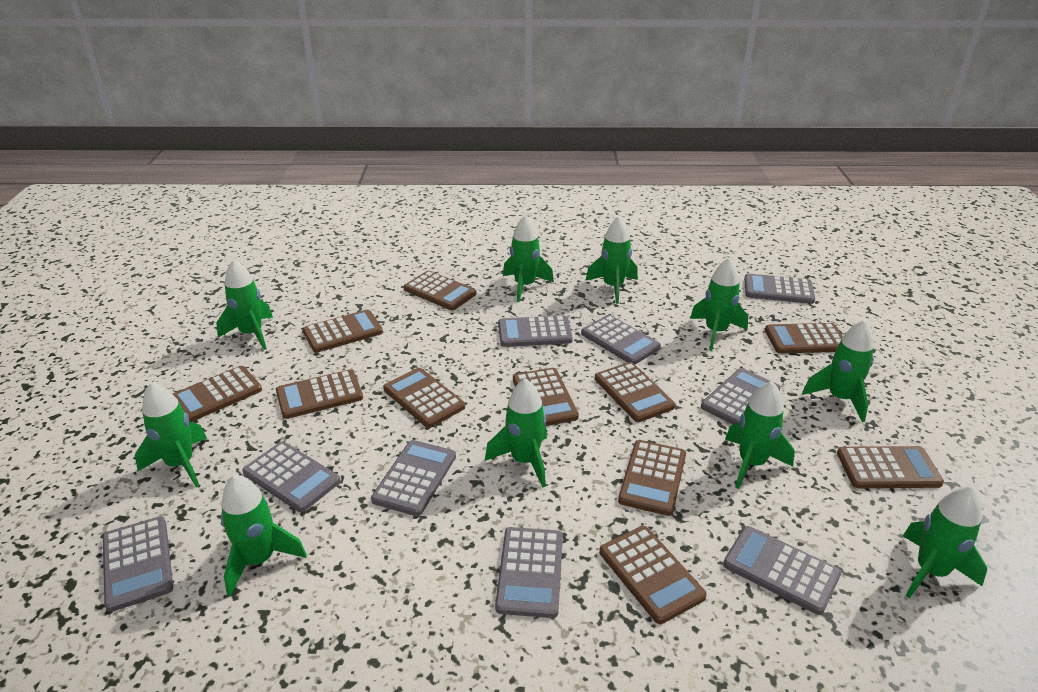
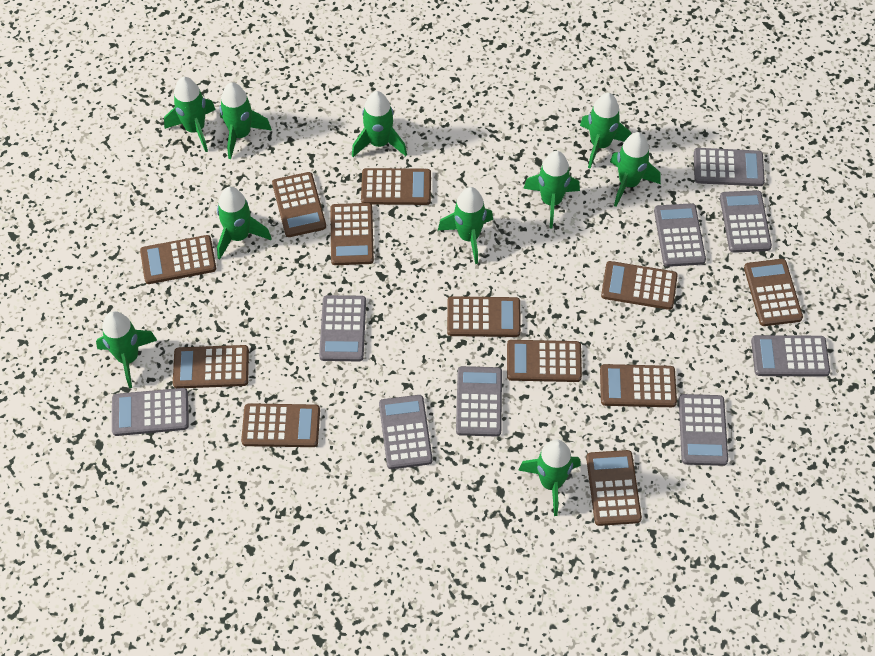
brown calculator: 11 -> 12

